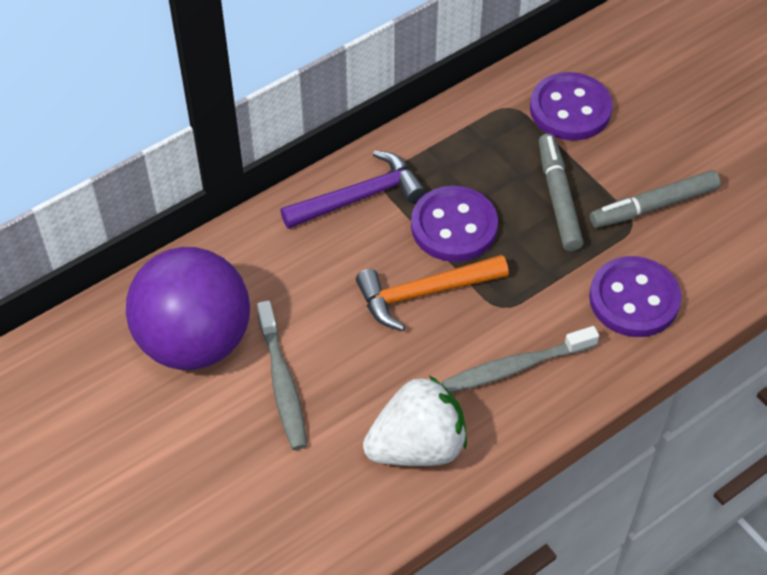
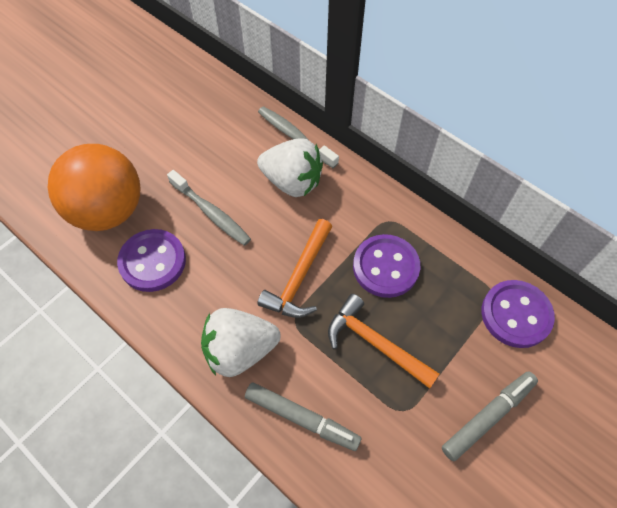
orange ball: 0 -> 1
orange hammer: 1 -> 2
purple ball: 1 -> 0
purple hammer: 1 -> 0
white strawberry: 1 -> 2

